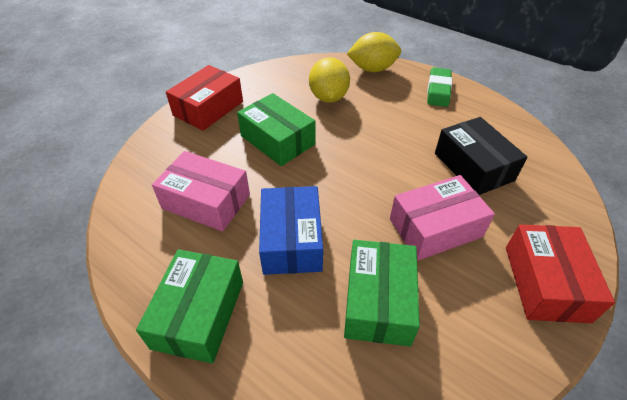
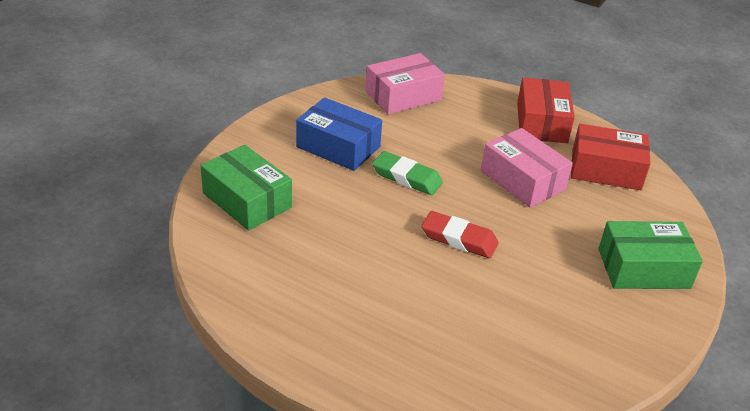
black box: 1 -> 0
green box: 3 -> 2
red eraser: 0 -> 1
yellow lemon: 2 -> 0

